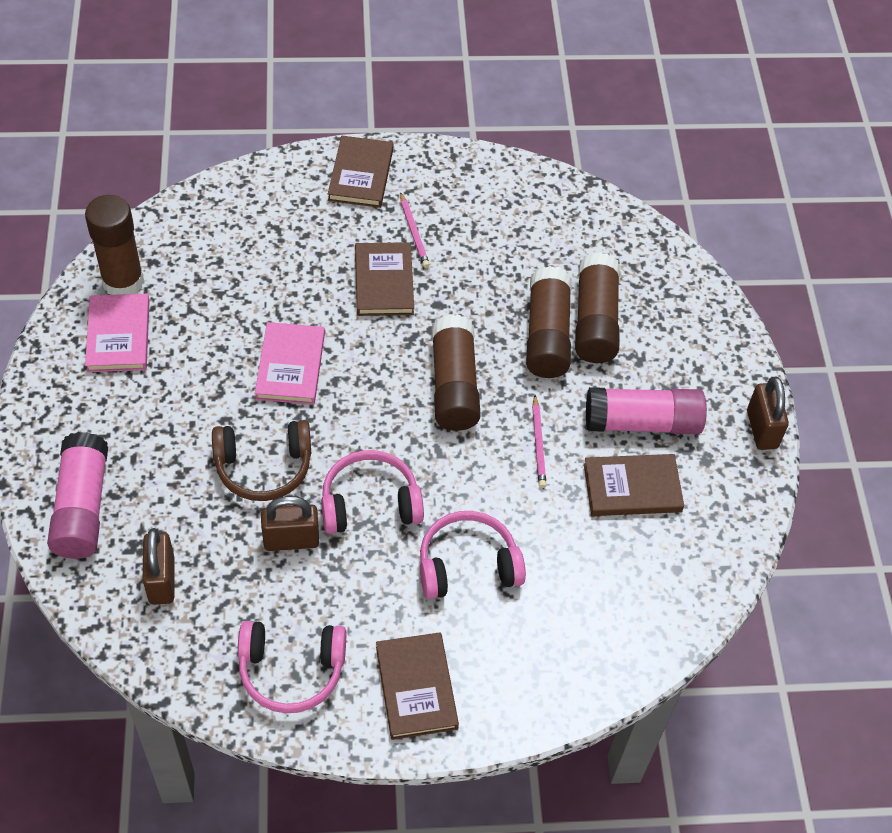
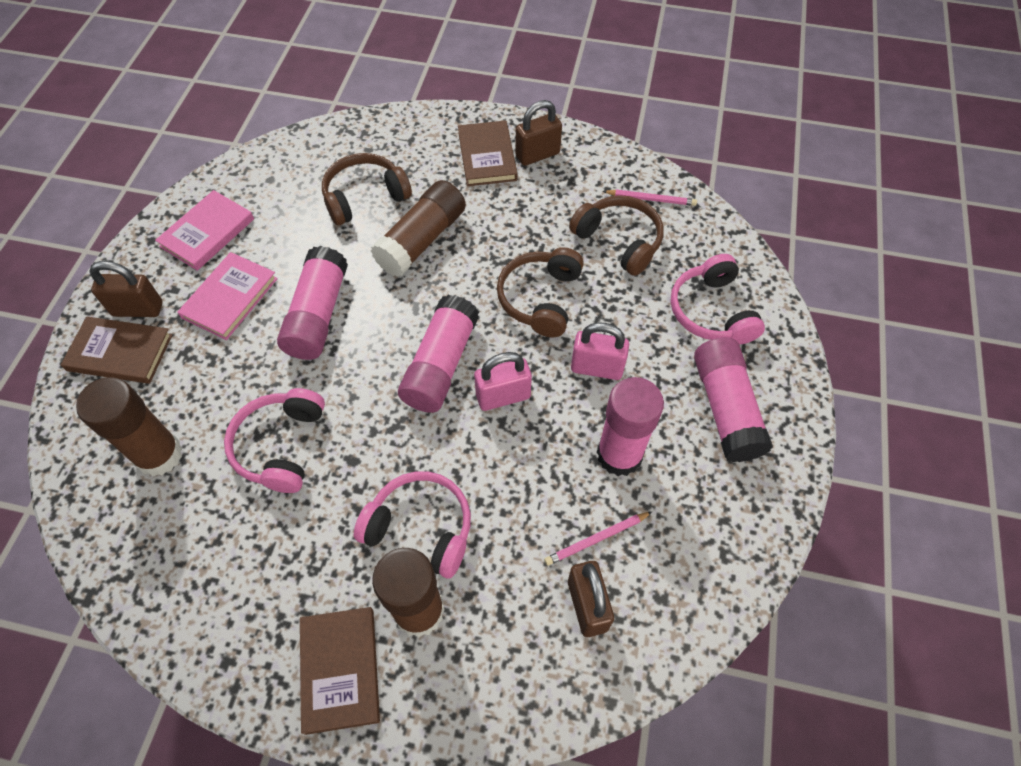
brown book: 4 -> 3
brown glue stick: 4 -> 3
brown headphones: 1 -> 3
pink glue stick: 2 -> 4
pink padlock: 0 -> 2

